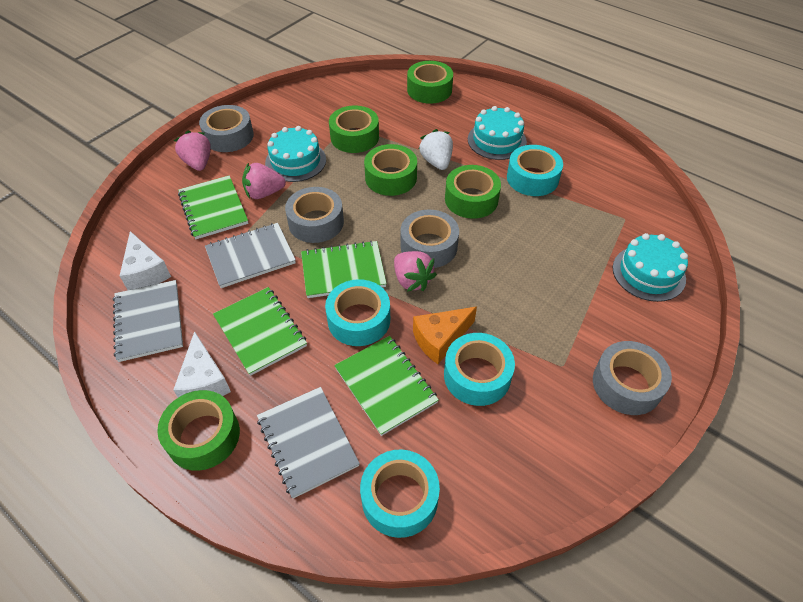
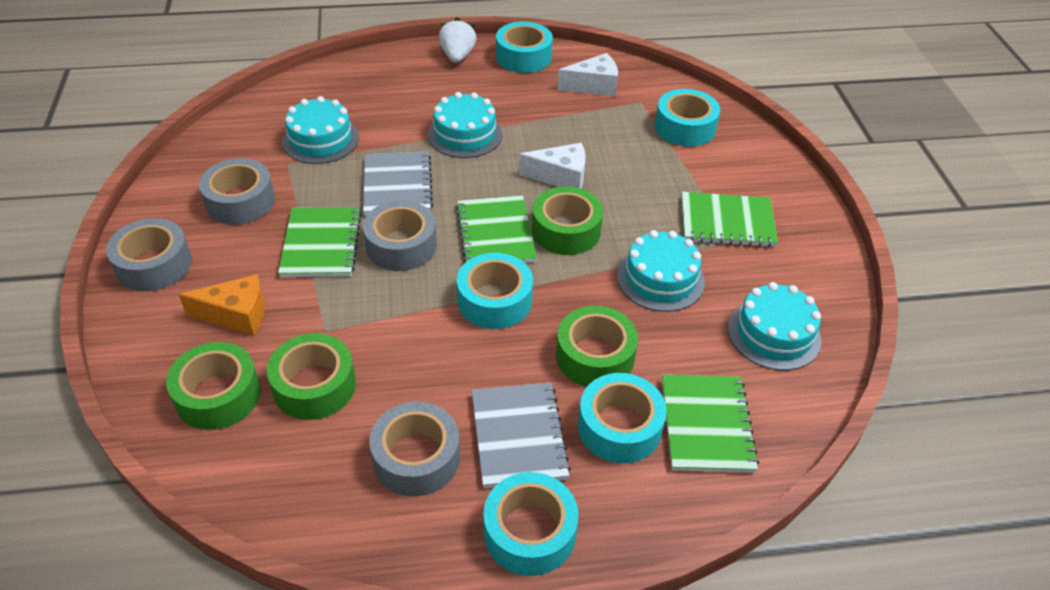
green tape: 5 -> 4
grey notebook: 3 -> 2
pink strawberry: 3 -> 0
turquoise cake: 3 -> 4
turquoise tape: 4 -> 5

